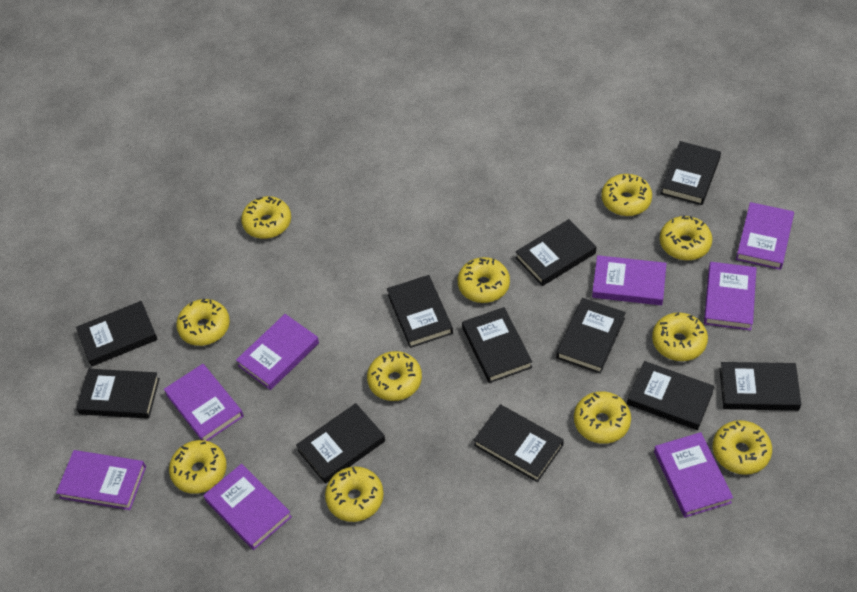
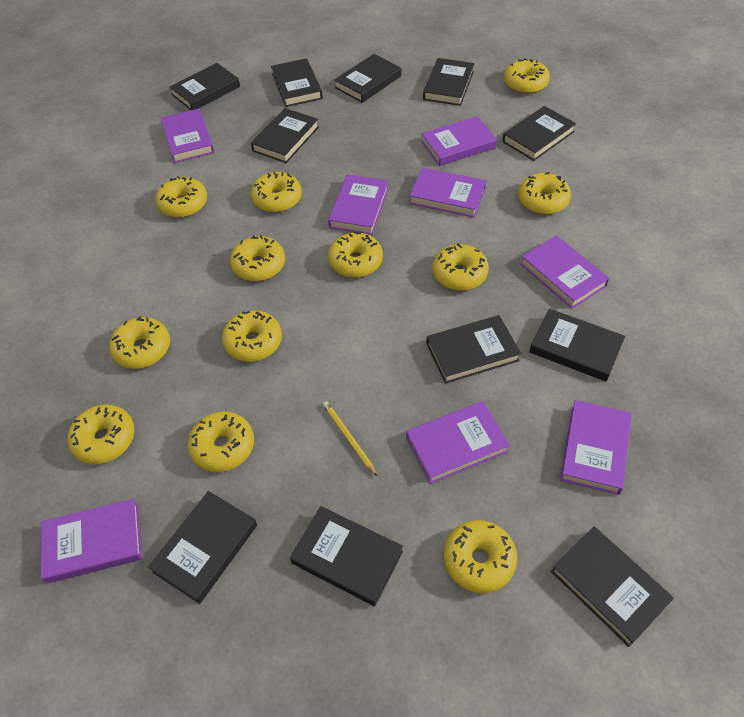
yellow donut: 11 -> 12
yellow pencil: 0 -> 1

